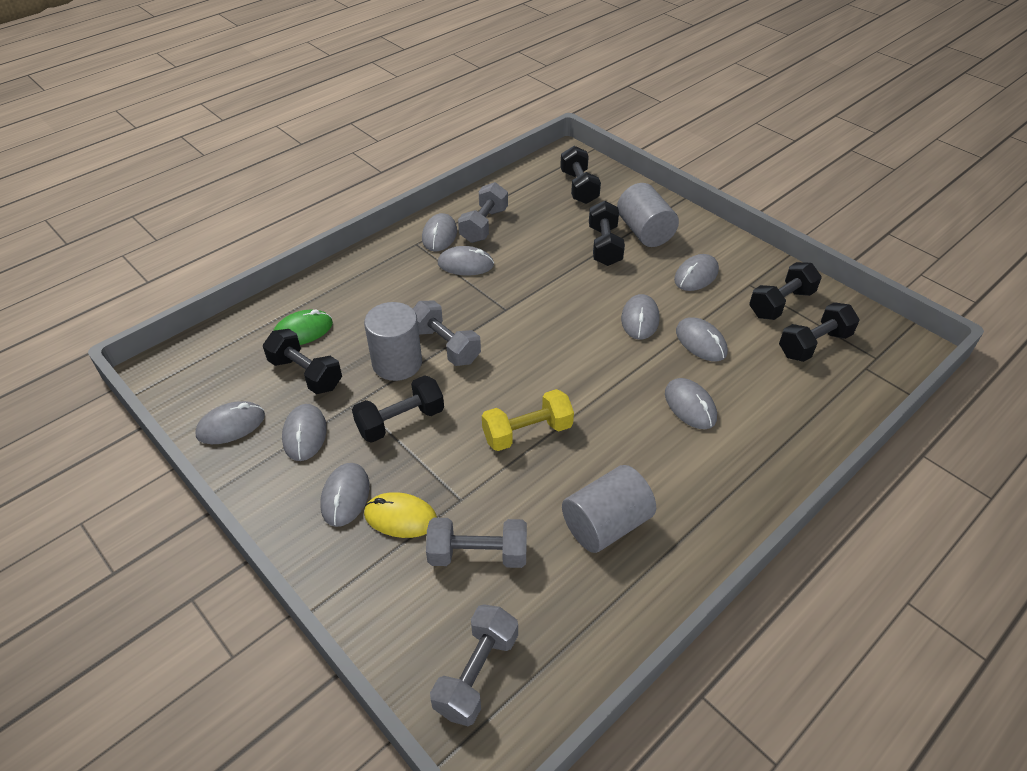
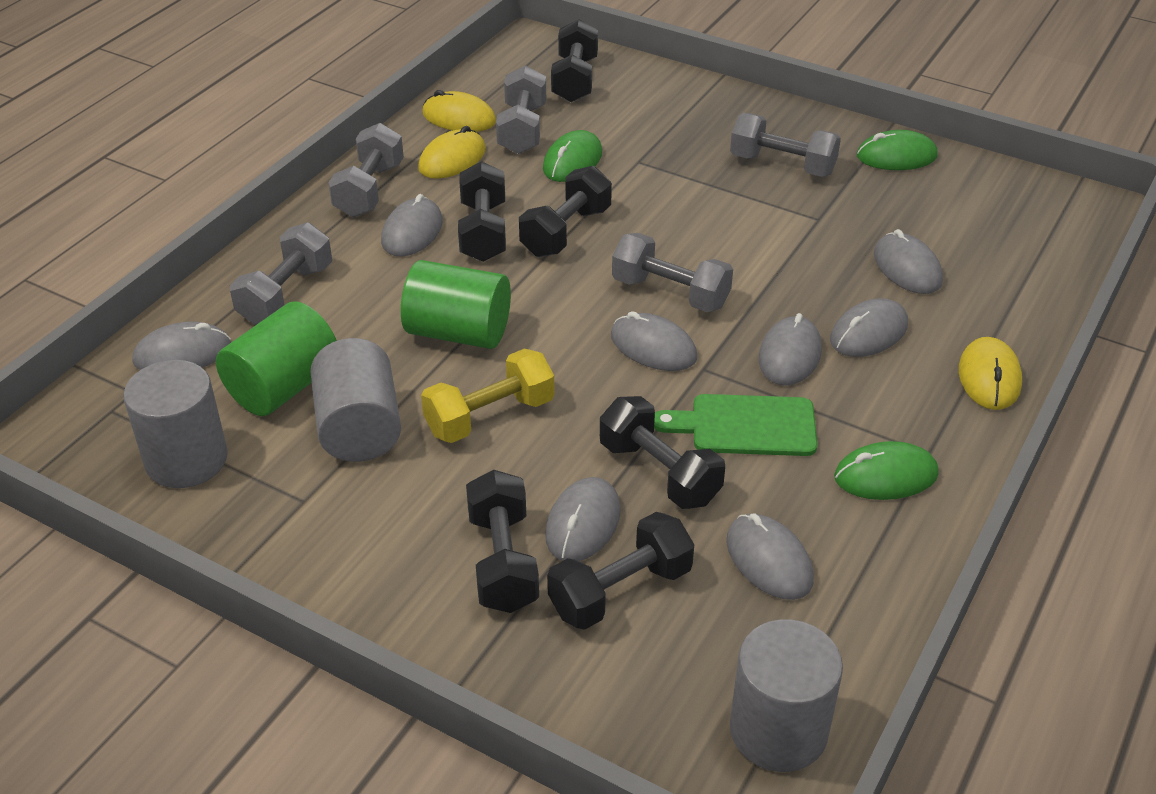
green cutting board: 0 -> 1
green cylinder: 0 -> 2
green mouse: 1 -> 3
grey dumbbell: 4 -> 5
grey mouse: 9 -> 8
yellow mouse: 1 -> 3

